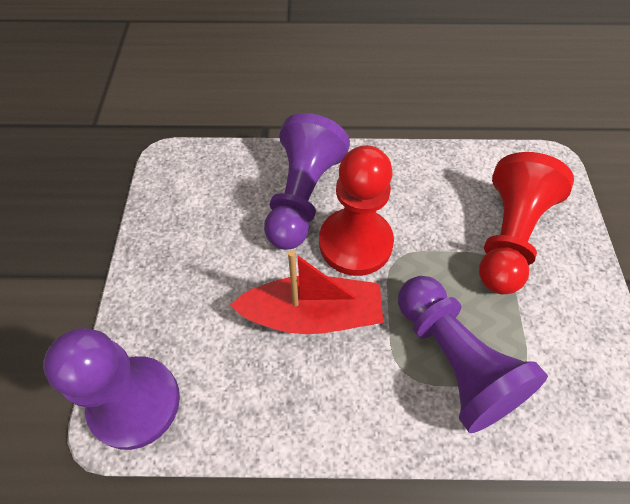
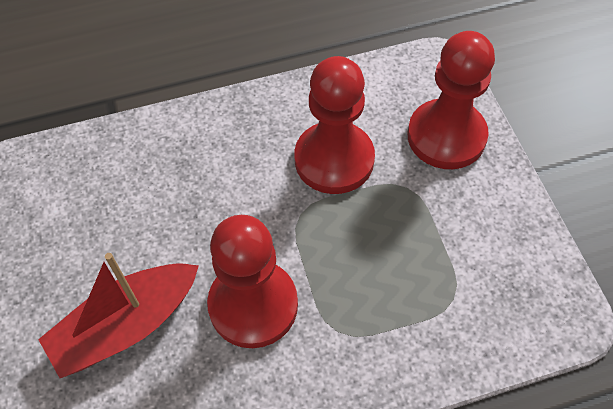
purple pawn: 3 -> 0
red pawn: 2 -> 3

